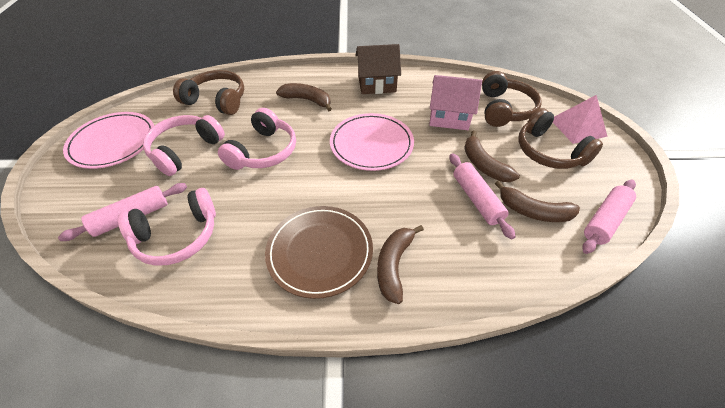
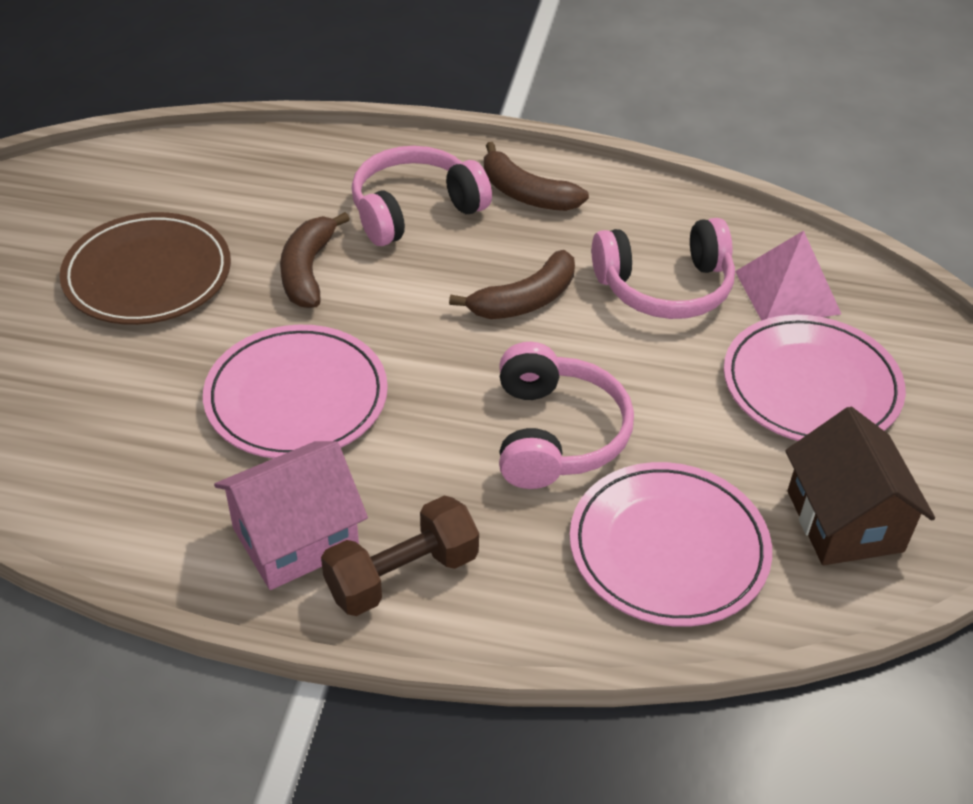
brown banana: 4 -> 3
brown dumbbell: 0 -> 1
brown headphones: 3 -> 0
pink plate: 2 -> 3
pink rolling pin: 3 -> 0

